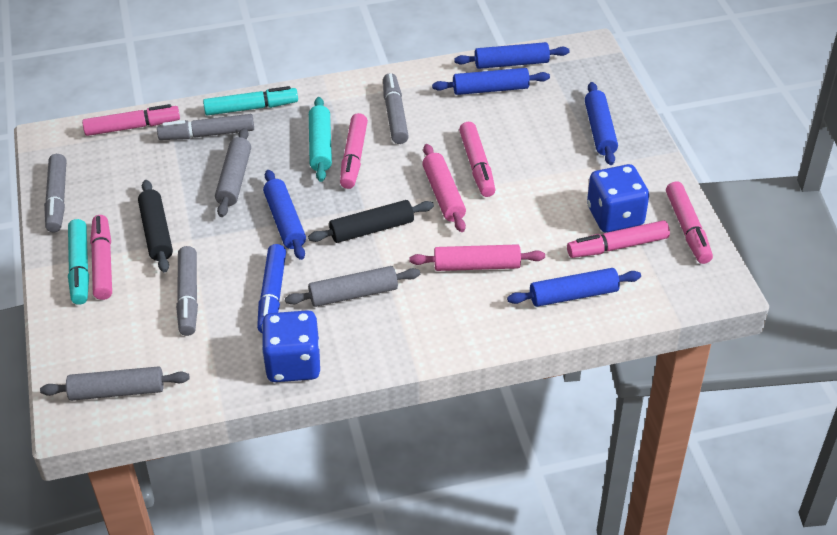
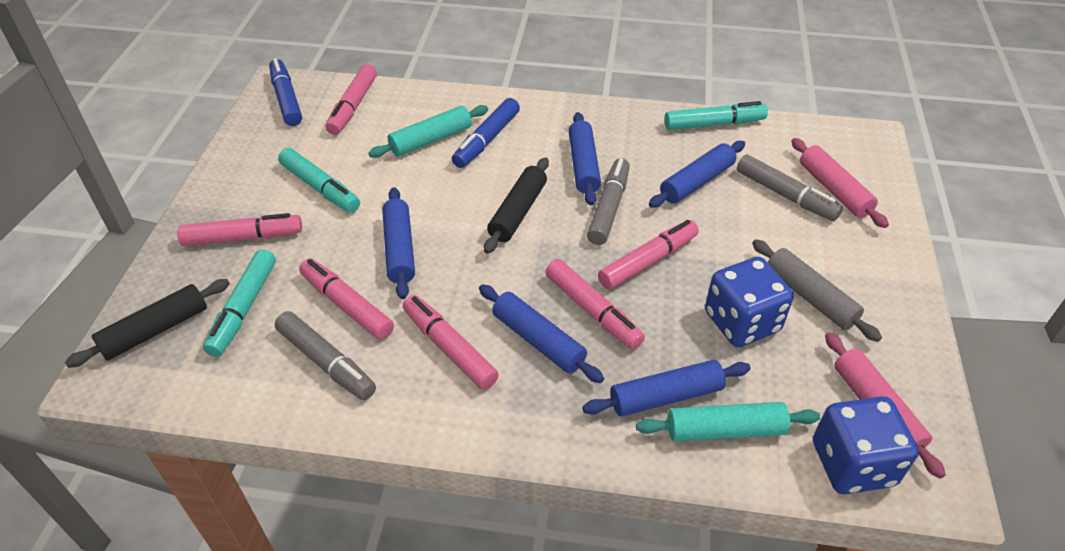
blue marker: 1 -> 2
grey marker: 4 -> 3
grey rolling pin: 3 -> 1
turquoise marker: 2 -> 3
turquoise rolling pin: 1 -> 2

